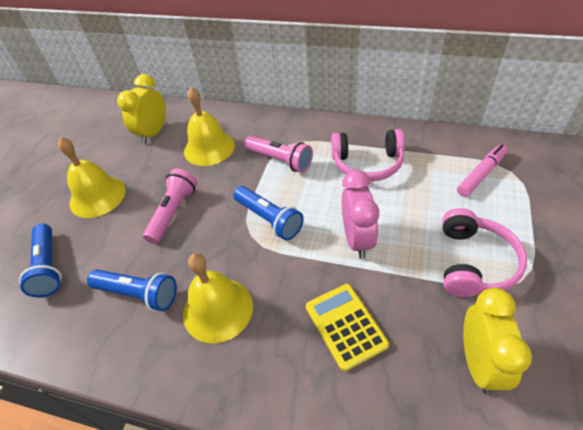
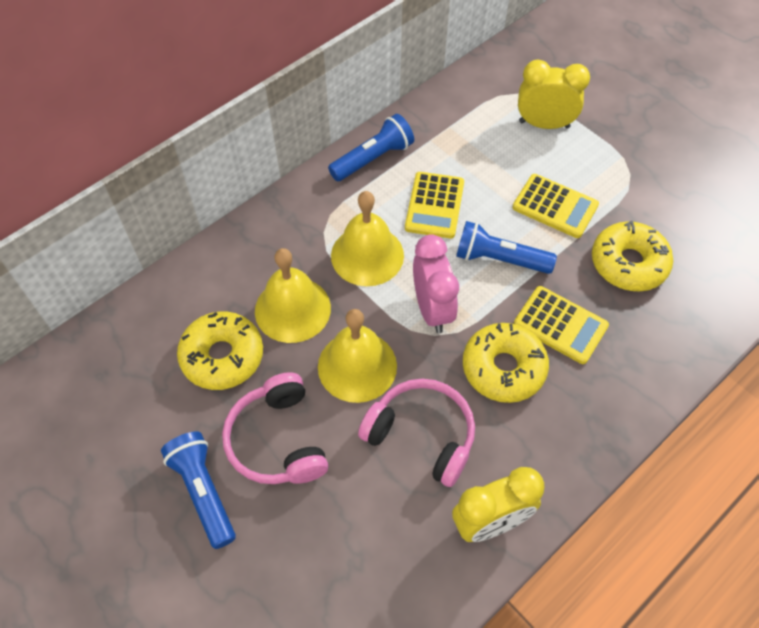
pink flashlight: 2 -> 0
pink marker: 1 -> 0
yellow calculator: 1 -> 3
yellow donut: 0 -> 3

